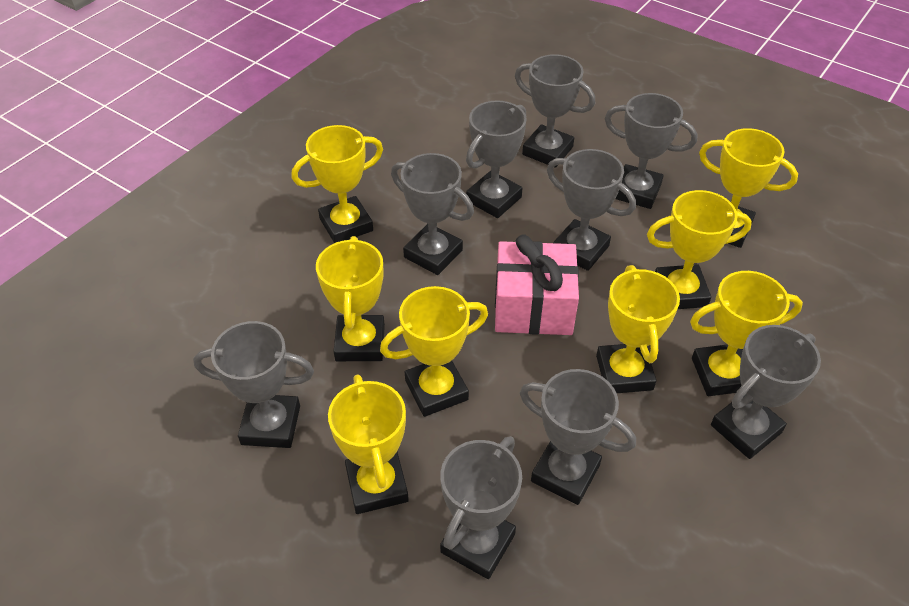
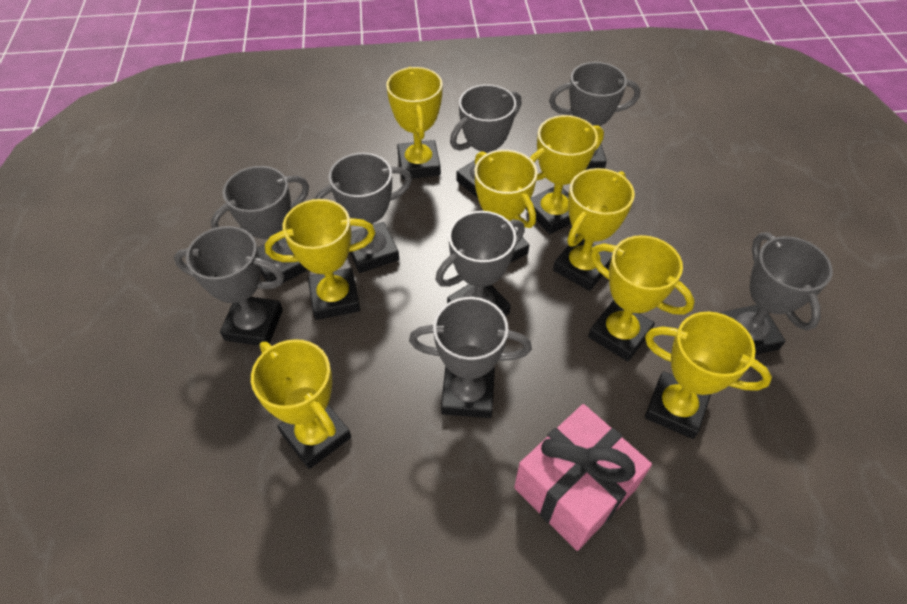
grey trophy: 9 -> 8

